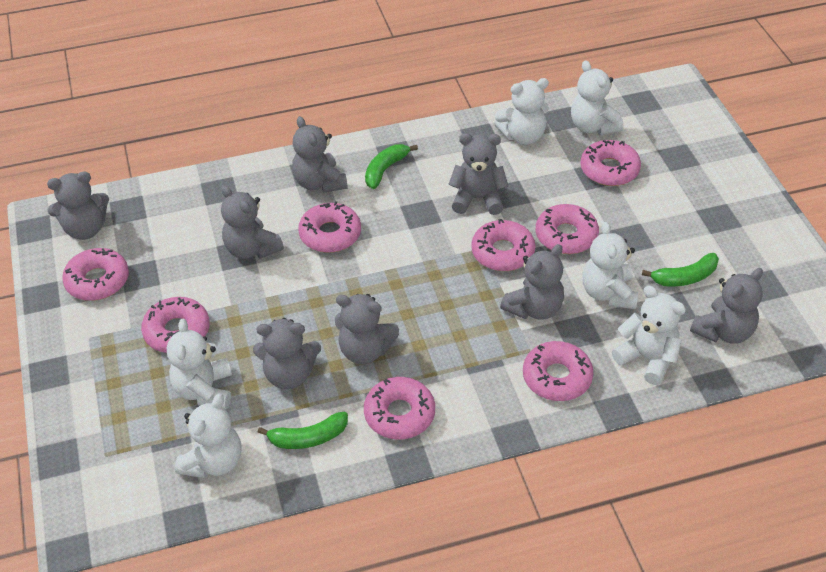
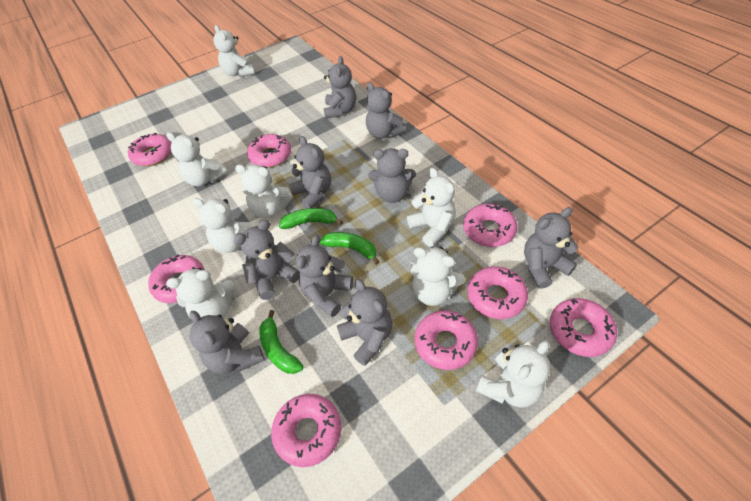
grey teddy bear: 8 -> 9
white teddy bear: 6 -> 8

